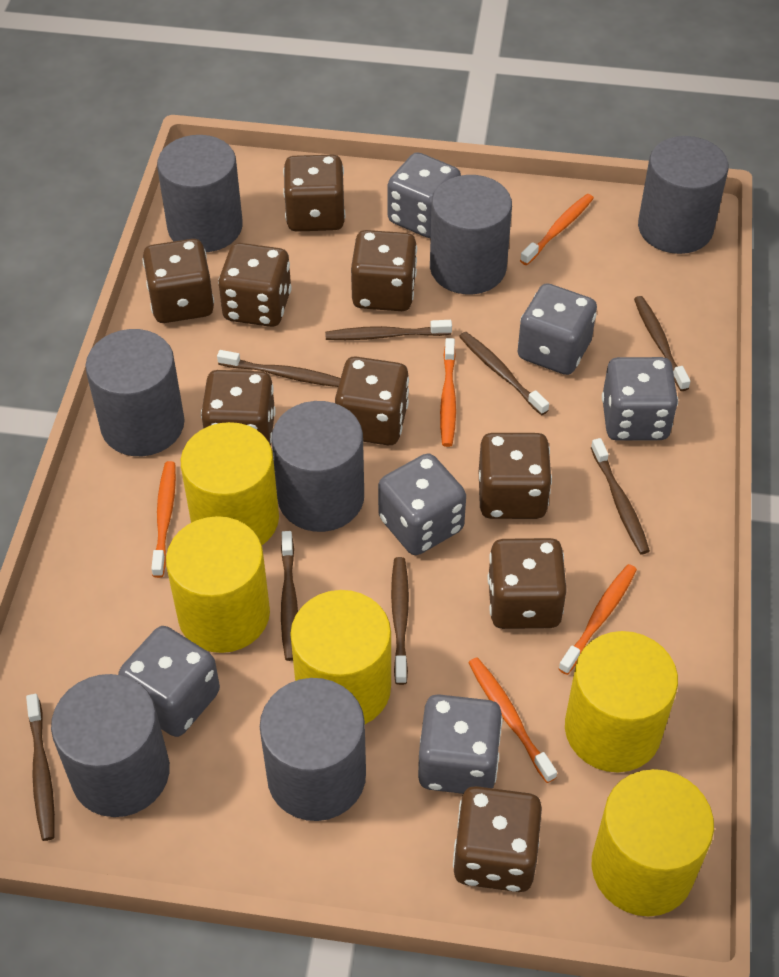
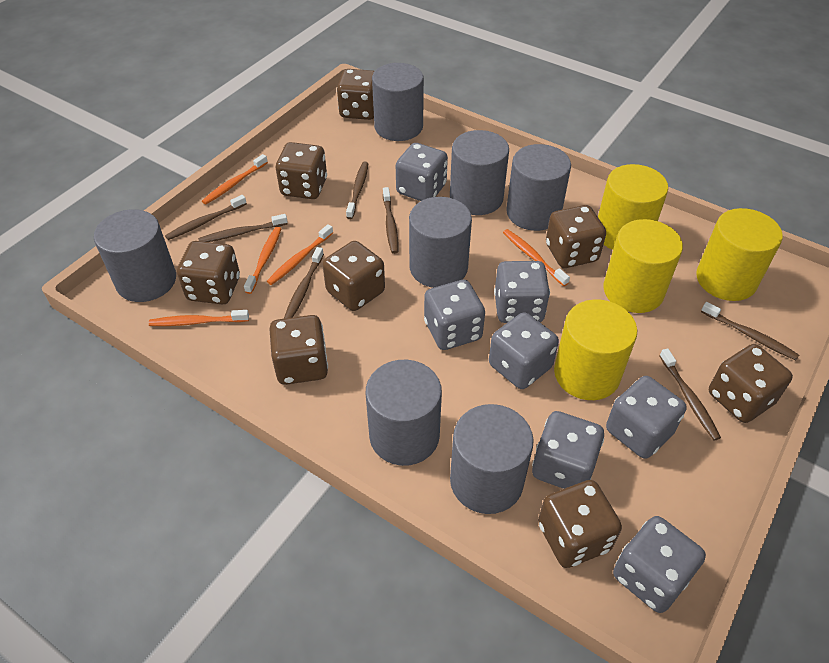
brown dice: 9 -> 8
brown toothbrush: 8 -> 7
grey dice: 6 -> 7
yellow cylinder: 5 -> 4

